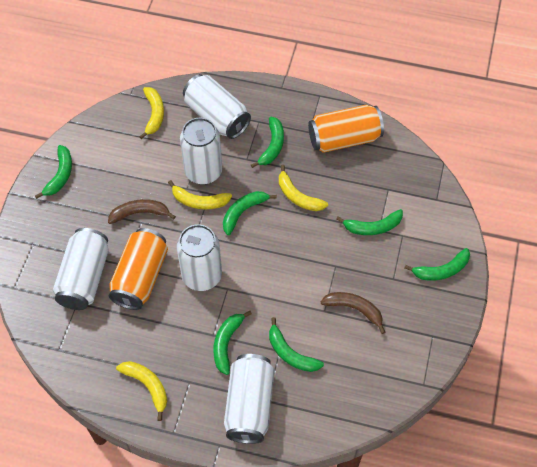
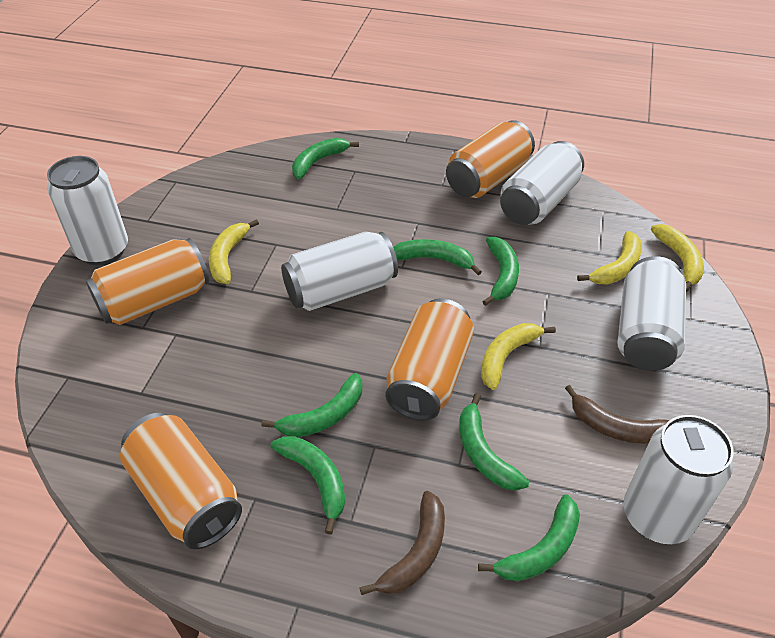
orange can: 2 -> 4

